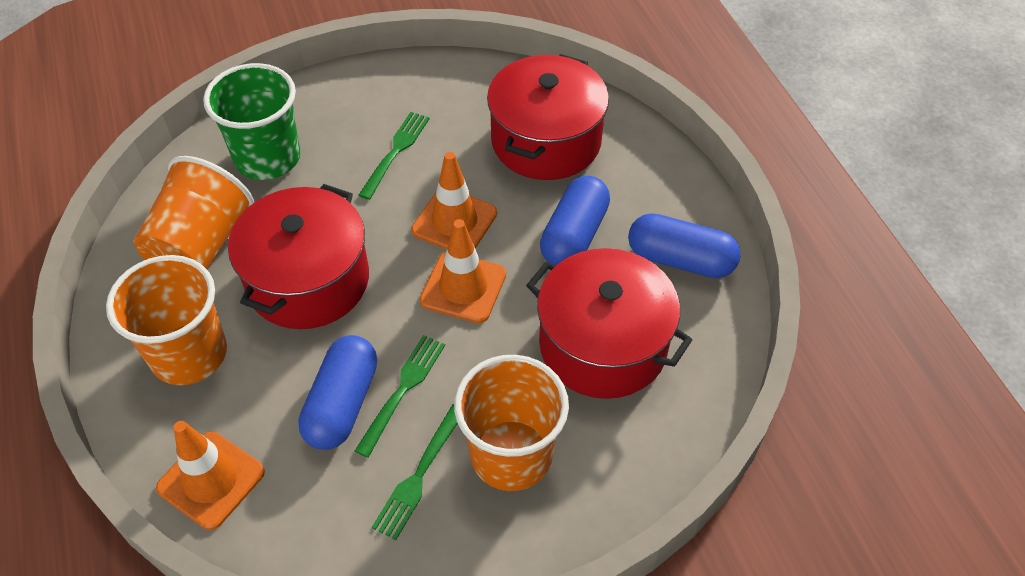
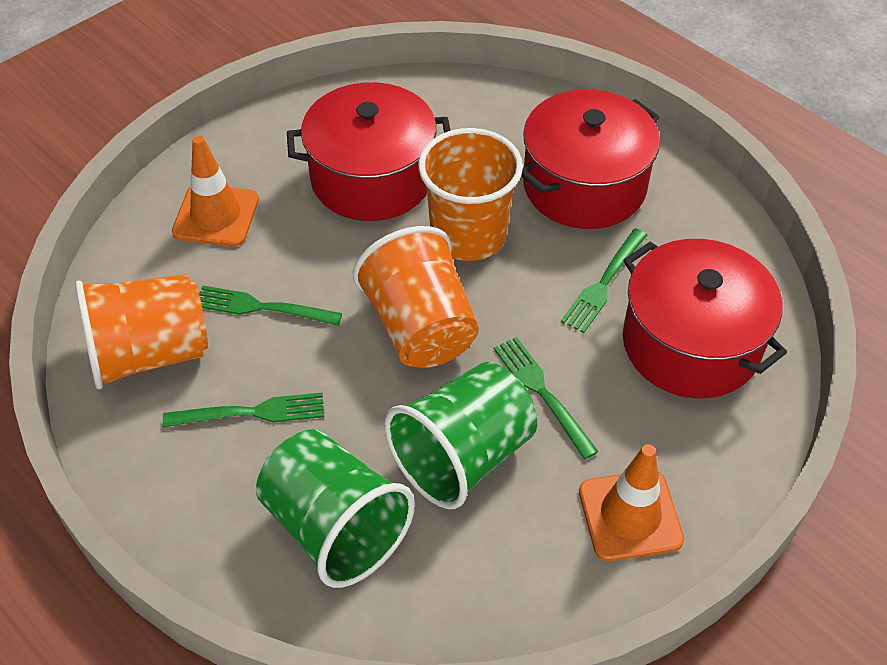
blue capsule: 3 -> 0
green cup: 1 -> 2
green fork: 3 -> 4
orange traffic cone: 3 -> 2

